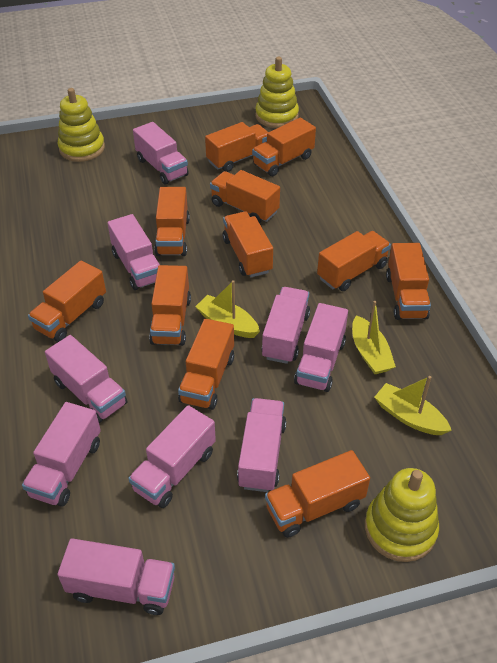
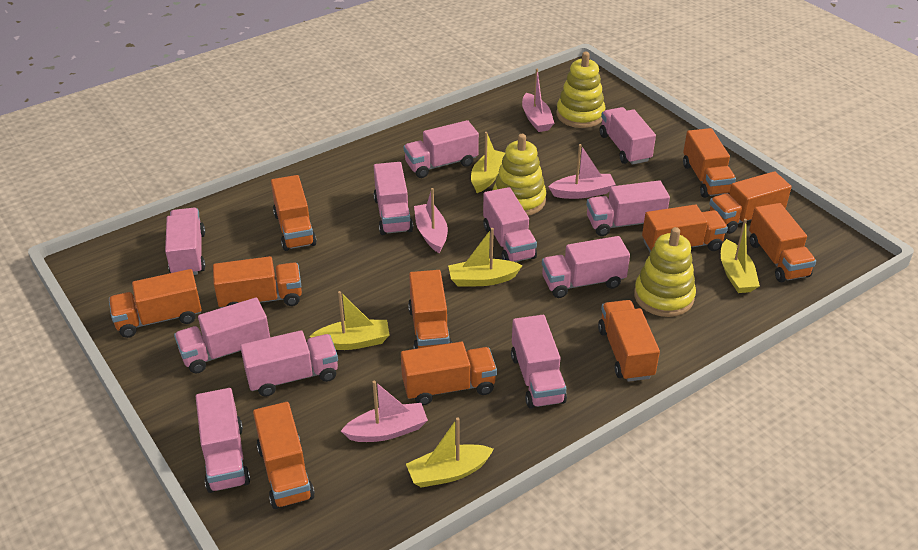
pink boat: 0 -> 4
pink truck: 9 -> 11
yellow boat: 3 -> 5

